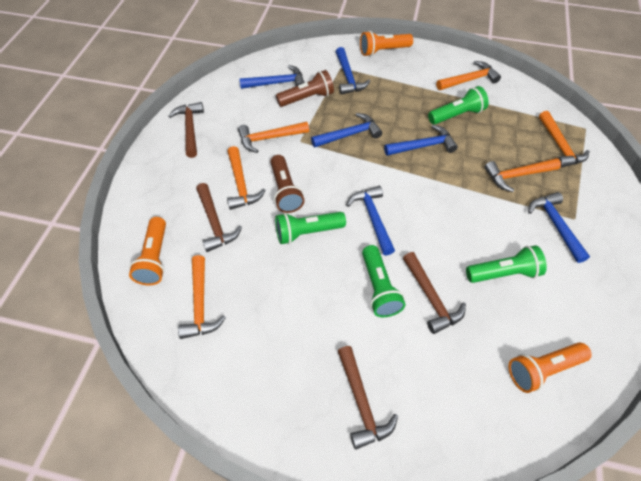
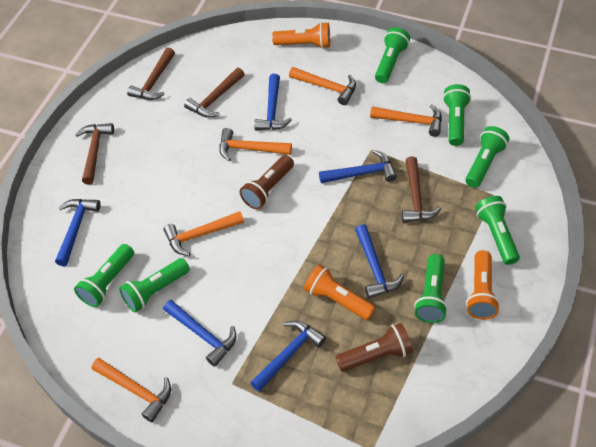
green flashlight: 4 -> 7
orange hammer: 6 -> 5

